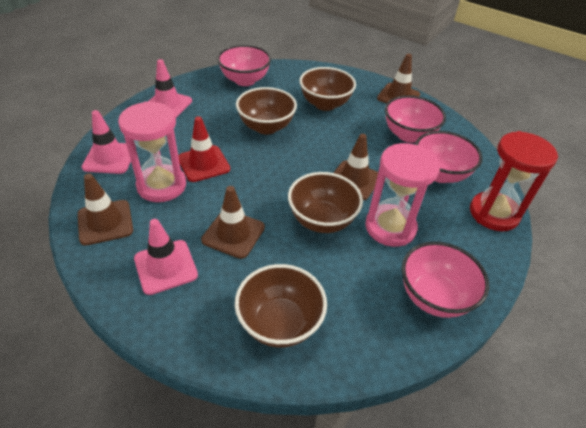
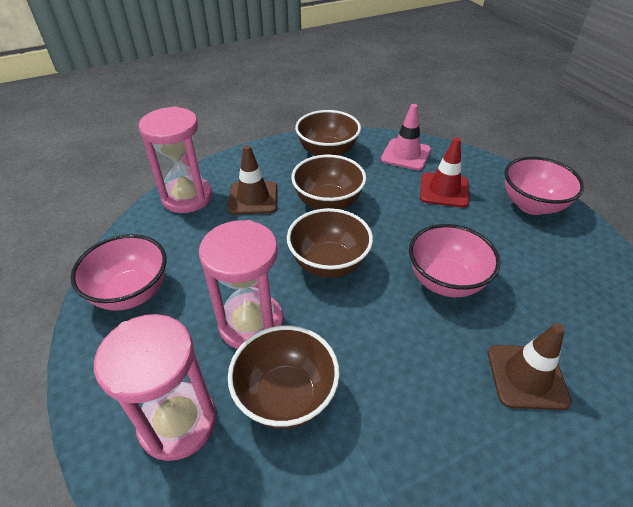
brown traffic cone: 4 -> 2
pink bowl: 4 -> 3
pink hourglass: 2 -> 3
pink traffic cone: 3 -> 1
red hourglass: 1 -> 0

